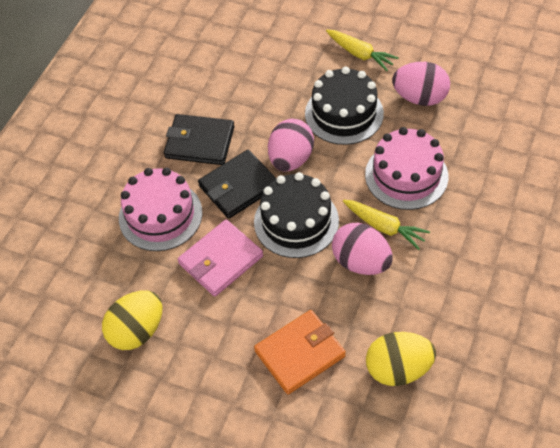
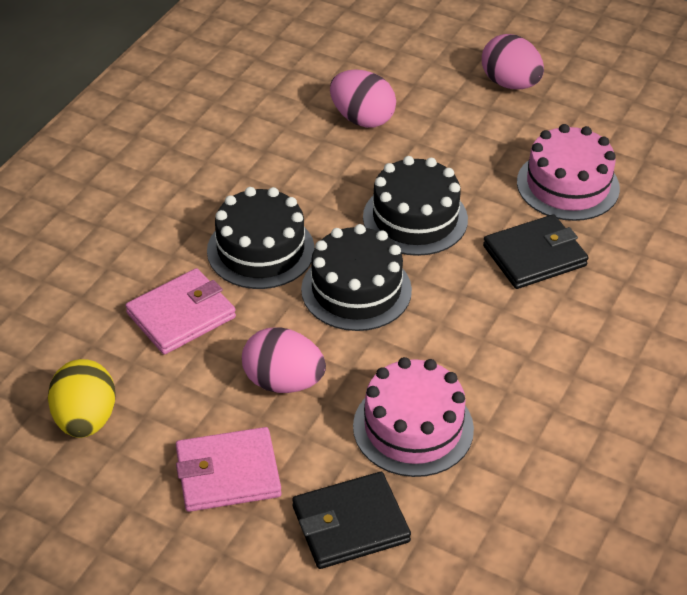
black cake: 2 -> 3
orange wallet: 1 -> 0
pink wallet: 1 -> 2
yellow carrot: 2 -> 0
yellow egg: 2 -> 1

